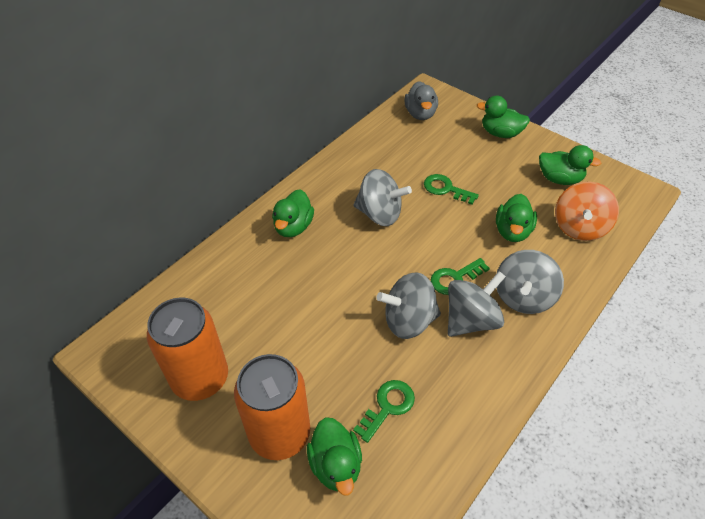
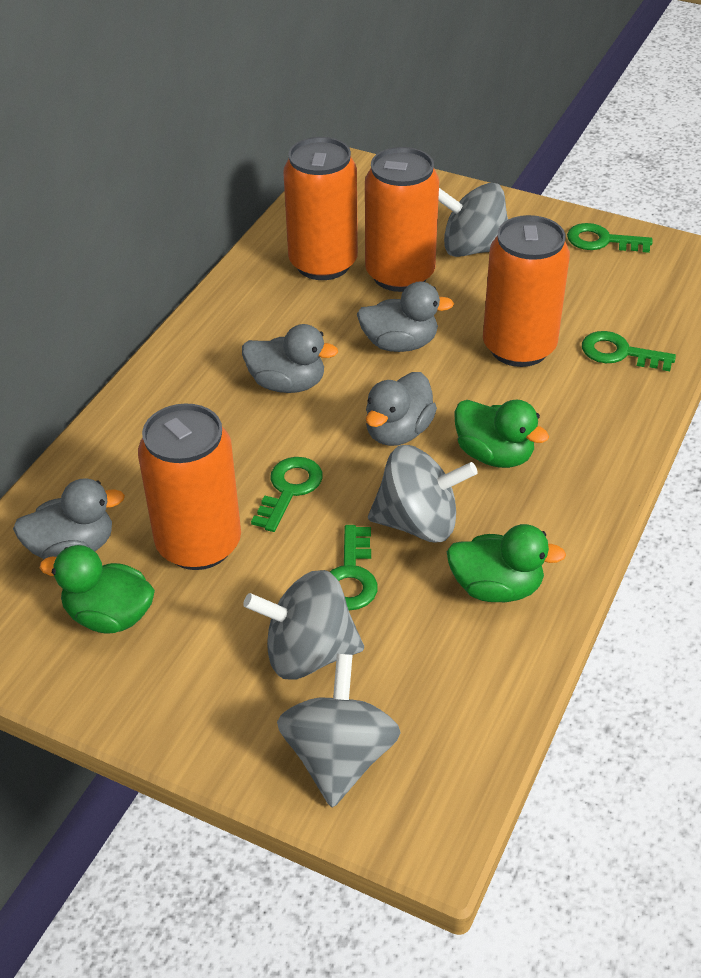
green duck: 5 -> 3
green key: 3 -> 4
grey duck: 1 -> 4
orange can: 2 -> 4
orange spinning top: 1 -> 0

